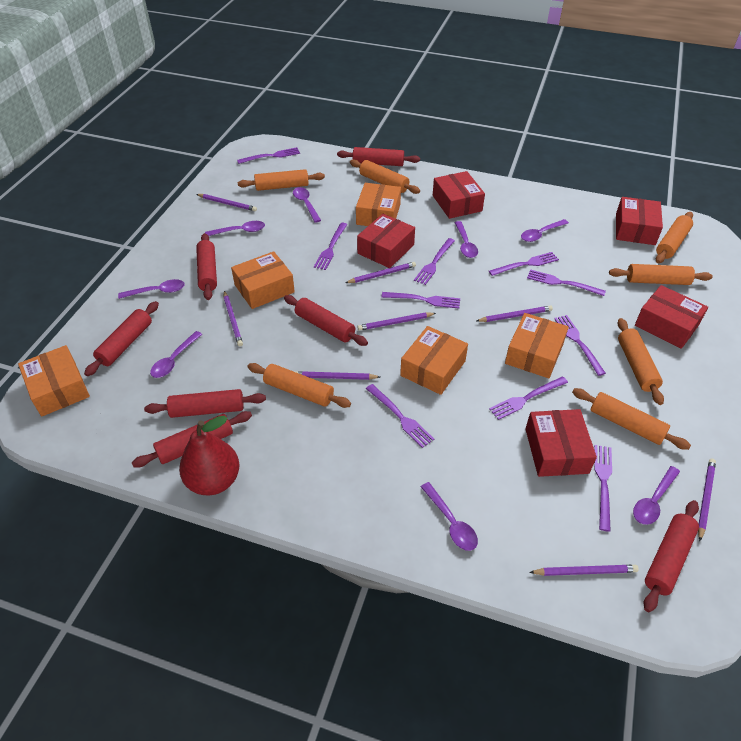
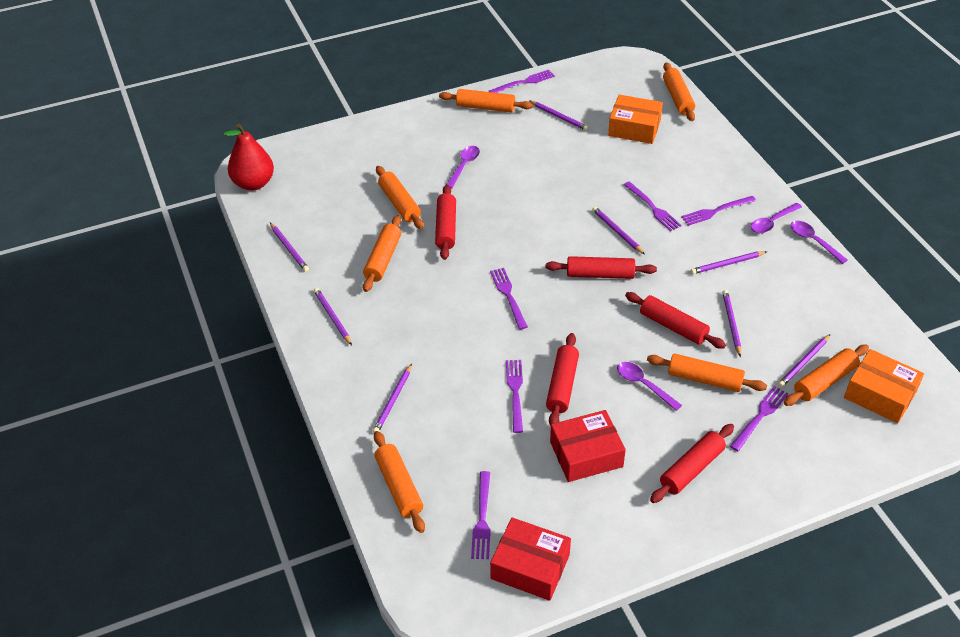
orange box: 5 -> 2
purple fork: 10 -> 7
purple spoon: 8 -> 4
red box: 5 -> 2
red rolling pin: 7 -> 5

